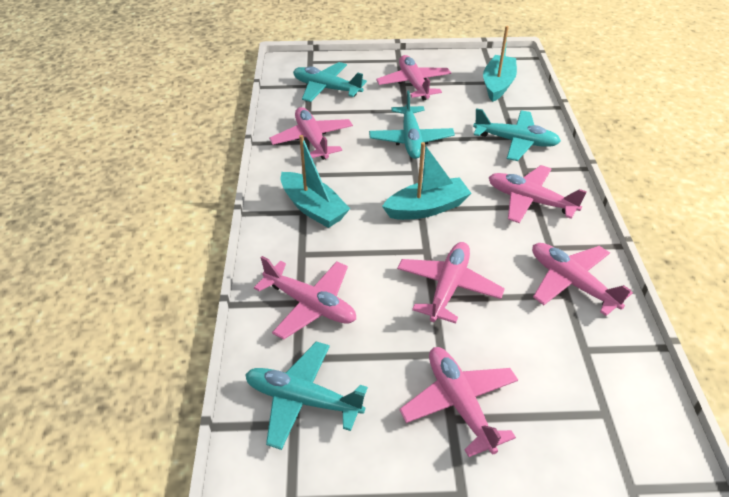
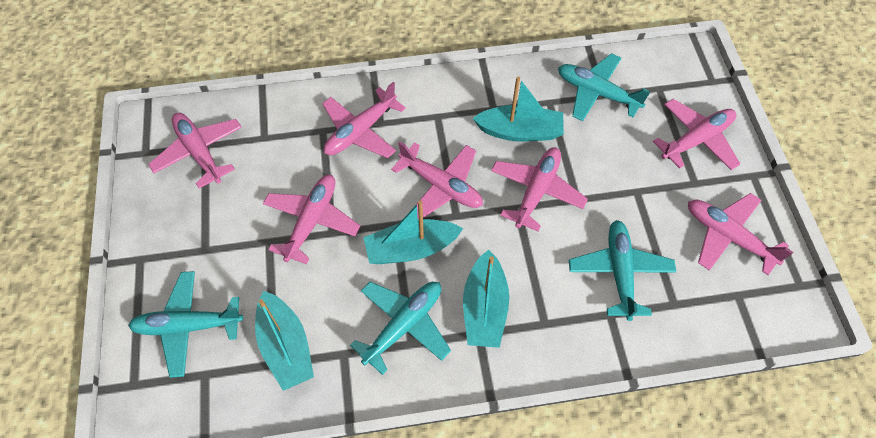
turquoise boat: 3 -> 4

